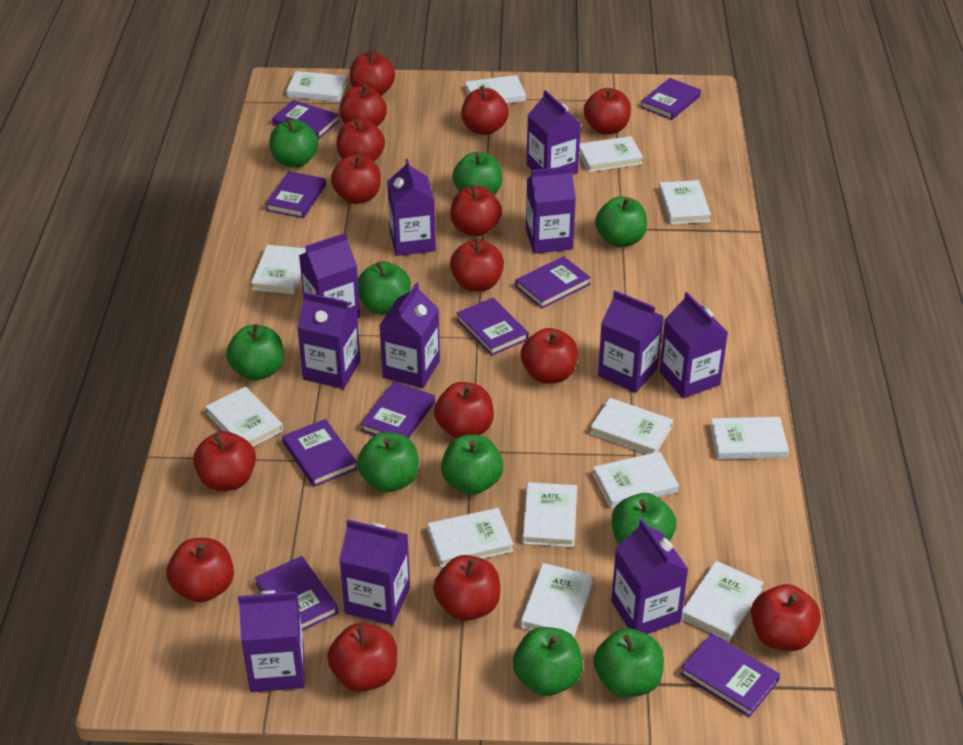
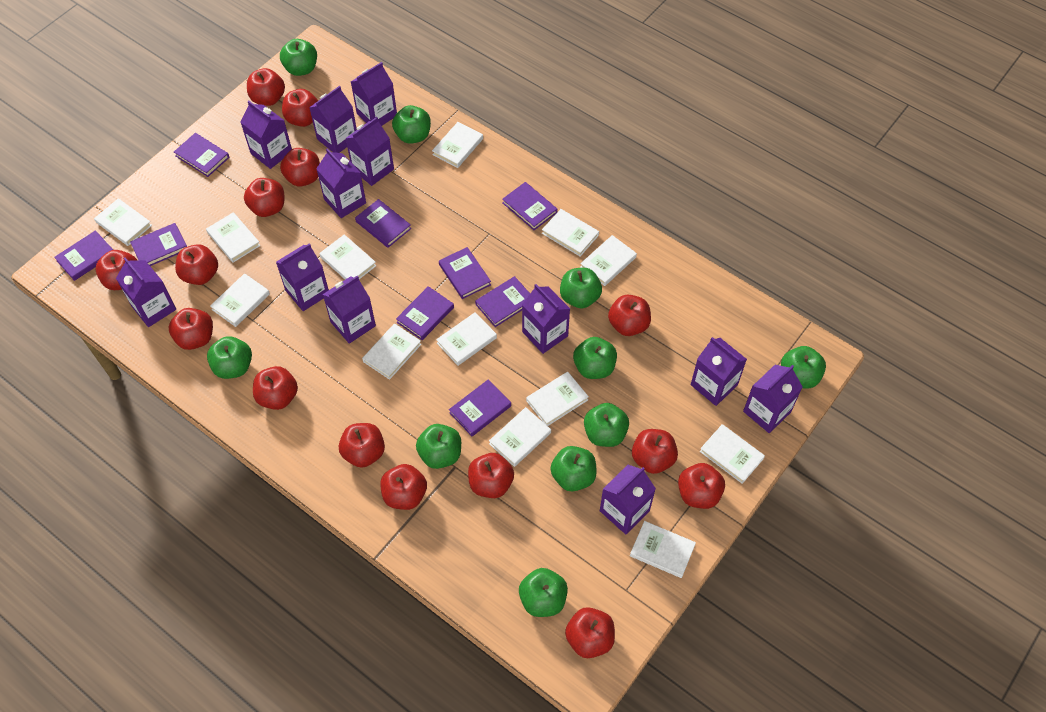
purple carton: 11 -> 12

